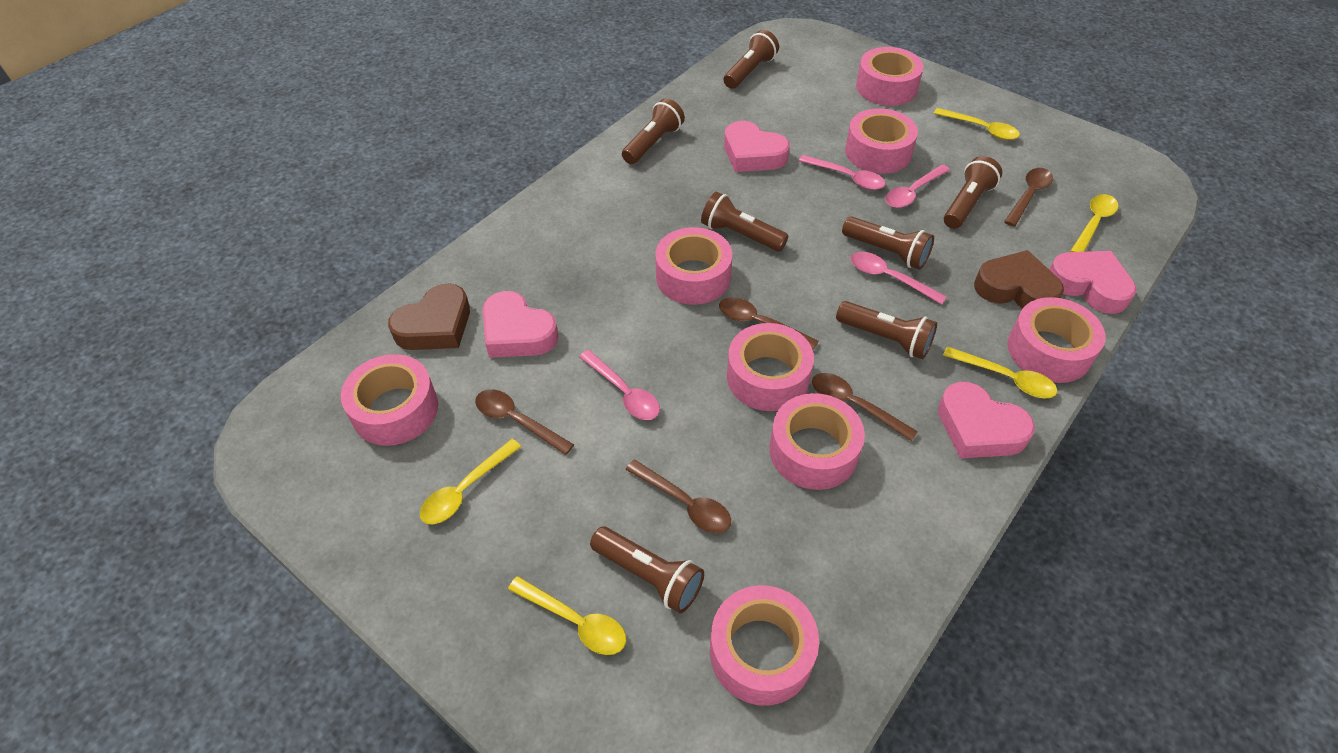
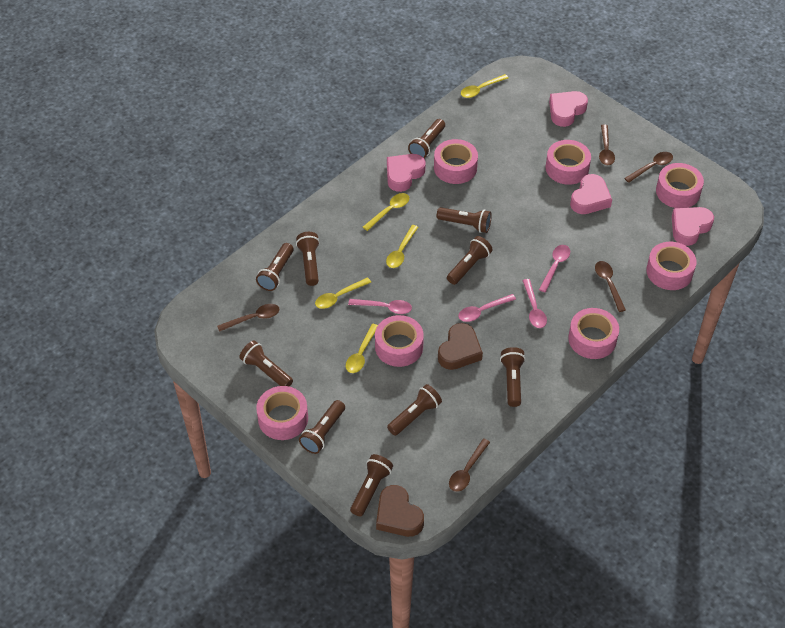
brown flashlight: 7 -> 10
pink tape: 8 -> 7

